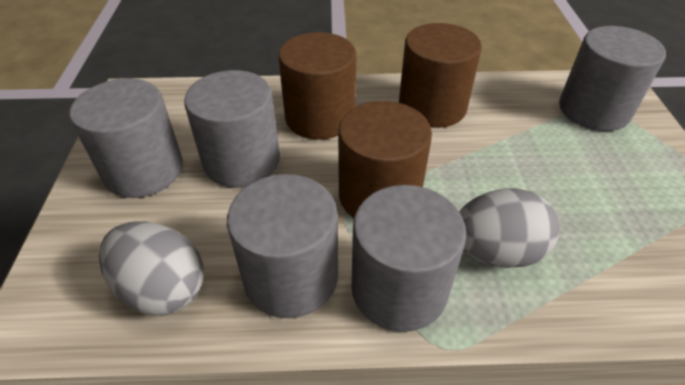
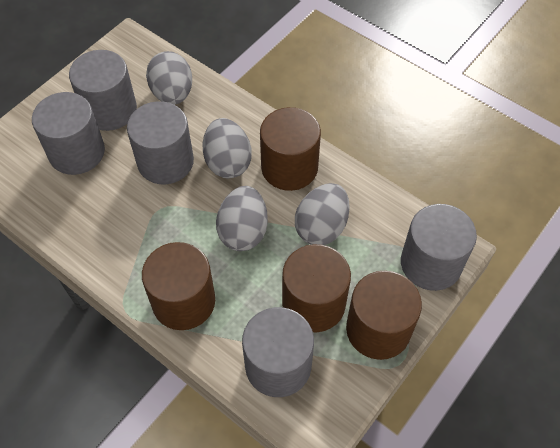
brown cylinder: 3 -> 4
grey egg: 2 -> 4

